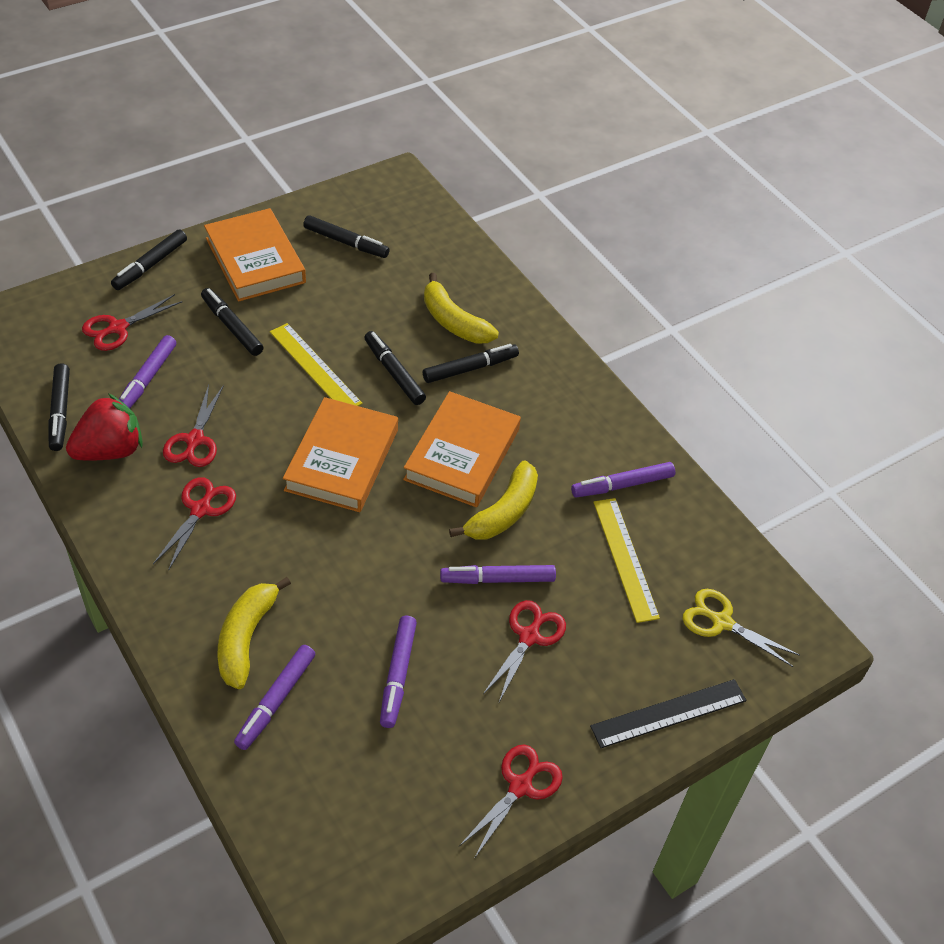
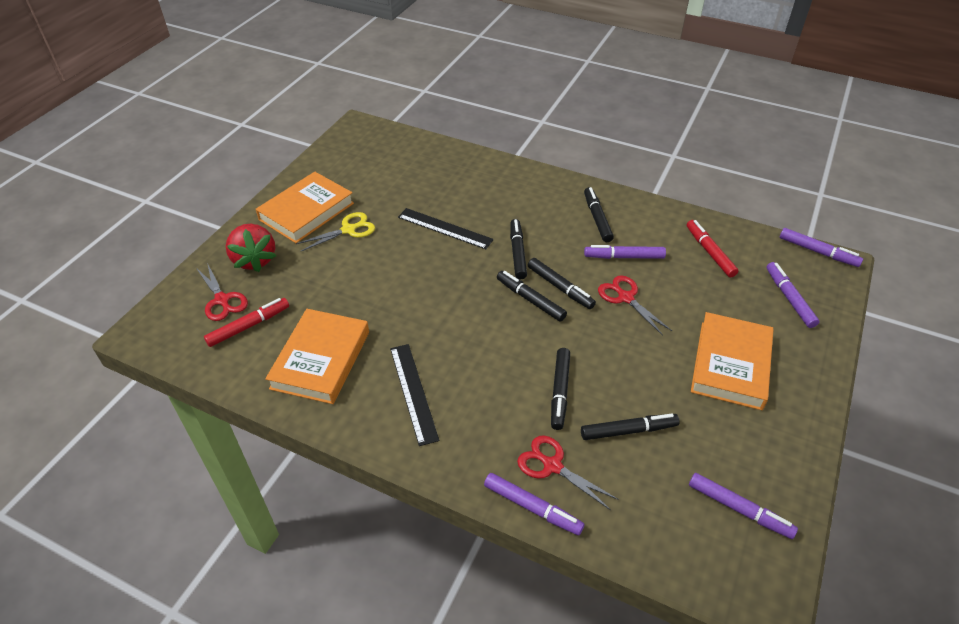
black ruler: 1 -> 2
red marker: 0 -> 2
red scissors: 5 -> 3
yellow banana: 3 -> 0
yellow ruler: 2 -> 0

